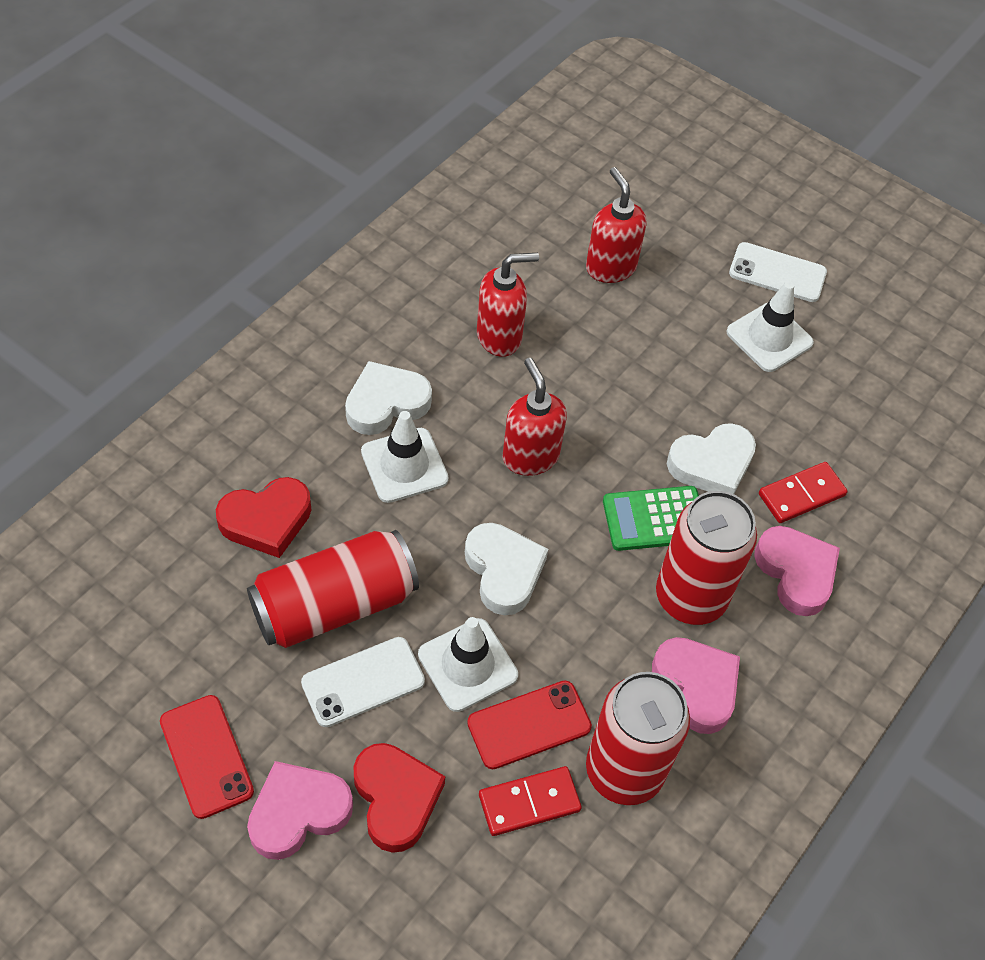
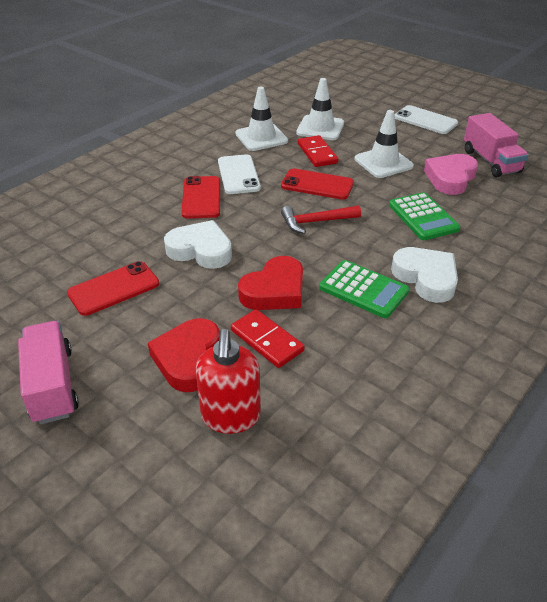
green calculator: 1 -> 2
pink heart: 3 -> 1
pink truck: 0 -> 2
red can: 3 -> 0
red hammer: 0 -> 1
red phone: 2 -> 3
red soap dispenser: 3 -> 1
white heart: 3 -> 2

